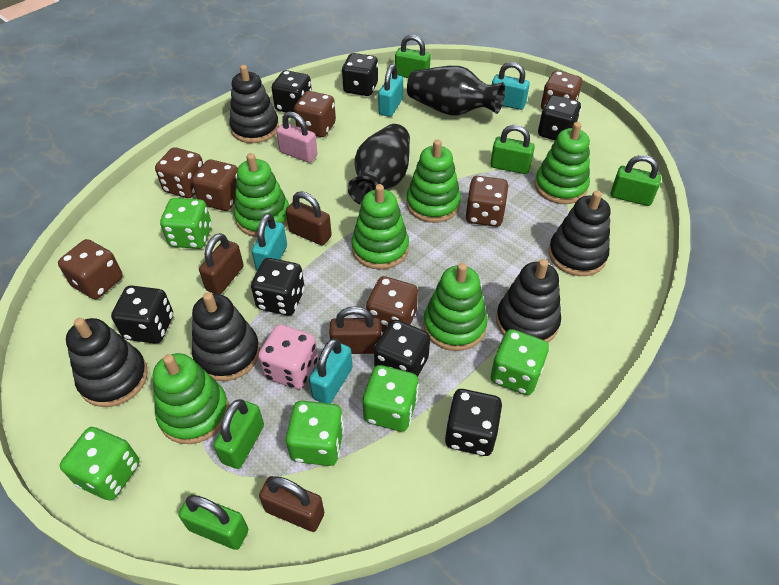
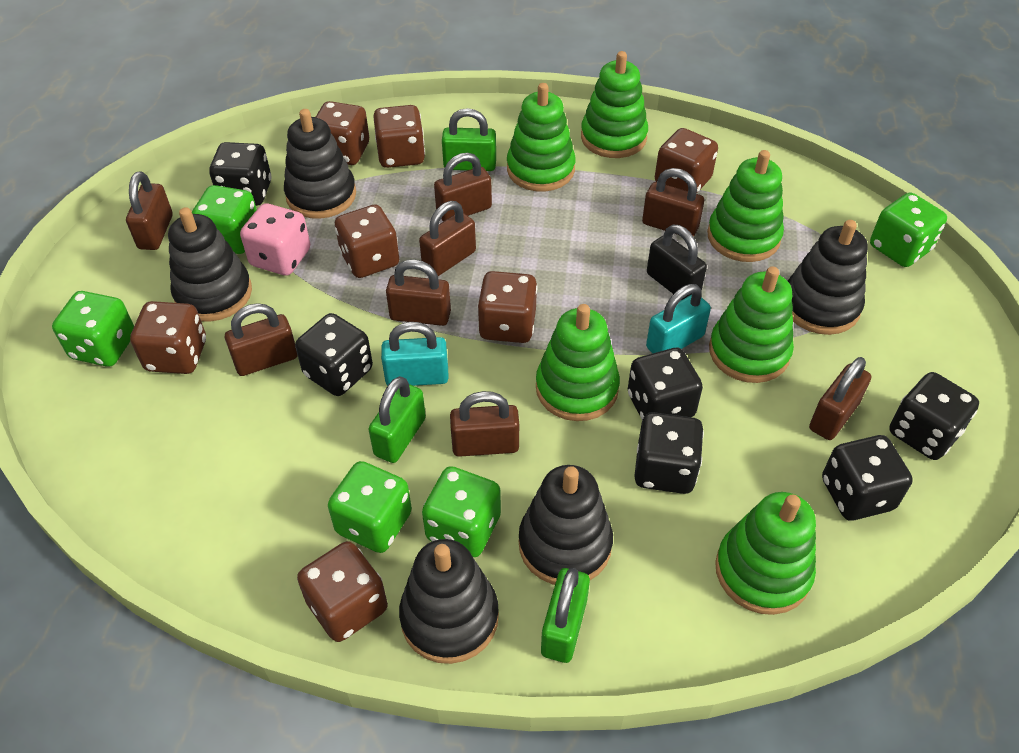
black dice: 7 -> 6
black padlock: 0 -> 1
black vase: 2 -> 0
brown padlock: 4 -> 8
green padlock: 5 -> 3
pink padlock: 1 -> 0
turquoise padlock: 4 -> 2

